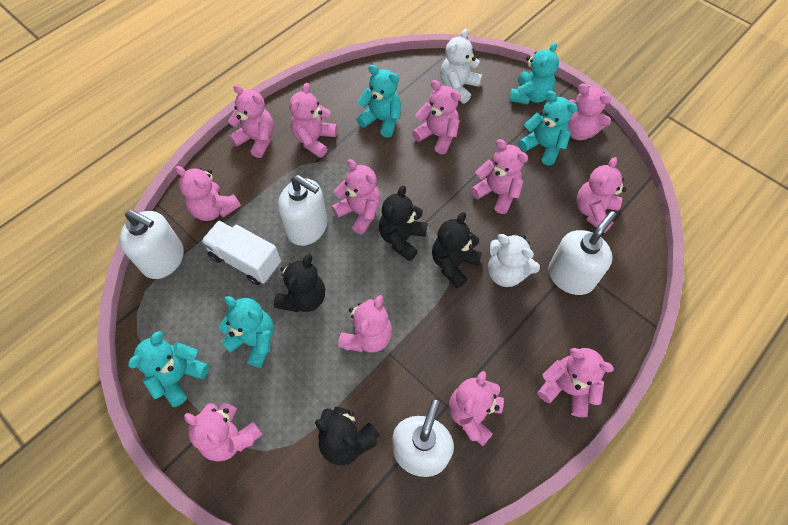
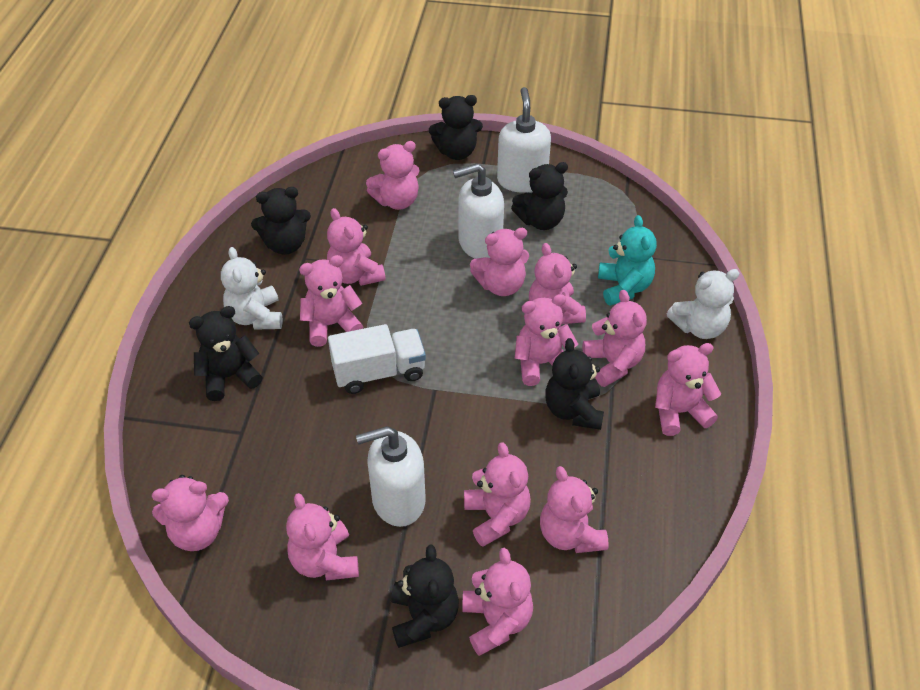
black teddy bear: 4 -> 6
pink teddy bear: 12 -> 13
turquoise teddy bear: 5 -> 1
white soap dispenser: 4 -> 3

